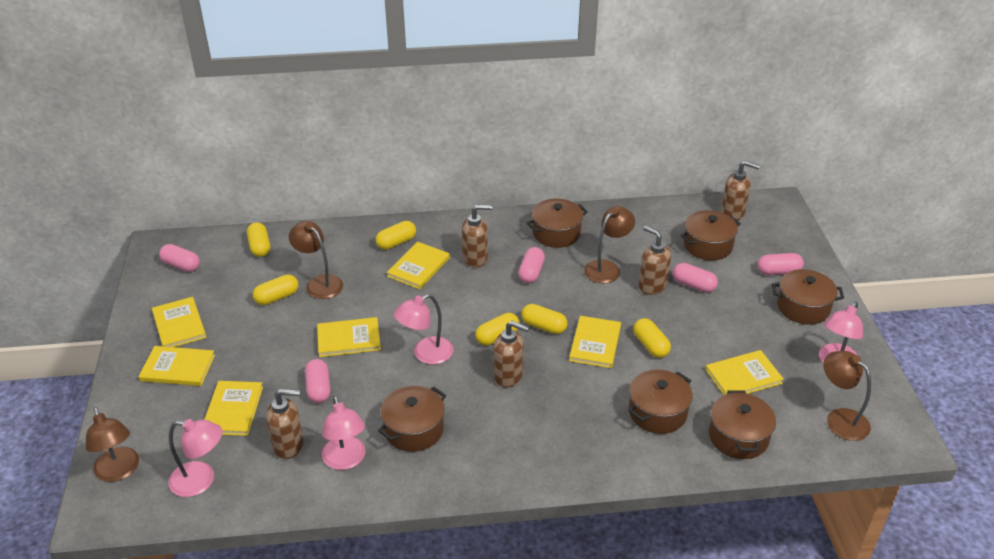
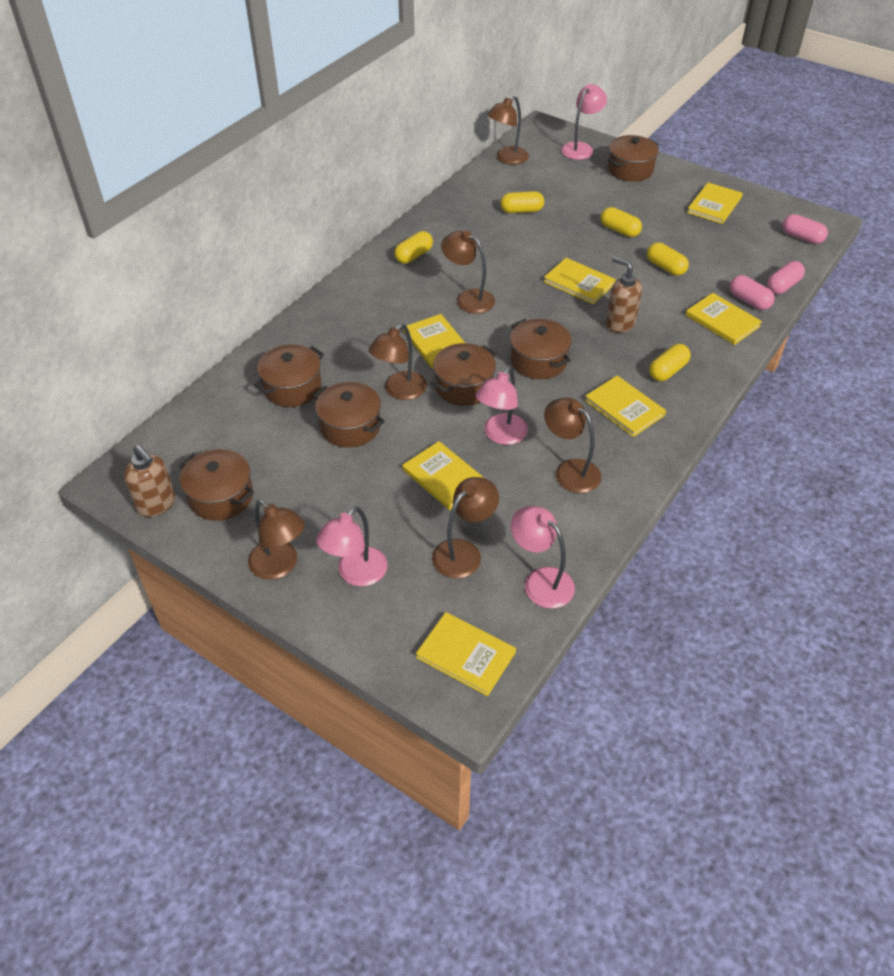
brown lamp: 4 -> 6
brown soap dispenser: 5 -> 2
pink capsule: 5 -> 3
yellow capsule: 6 -> 5

